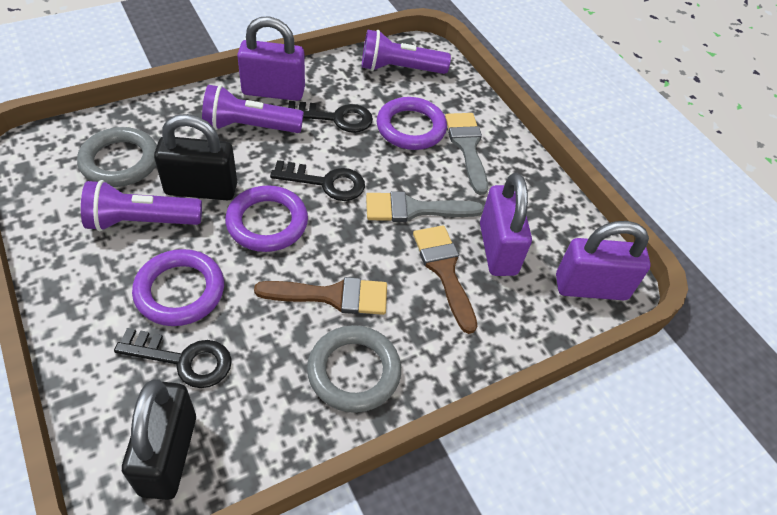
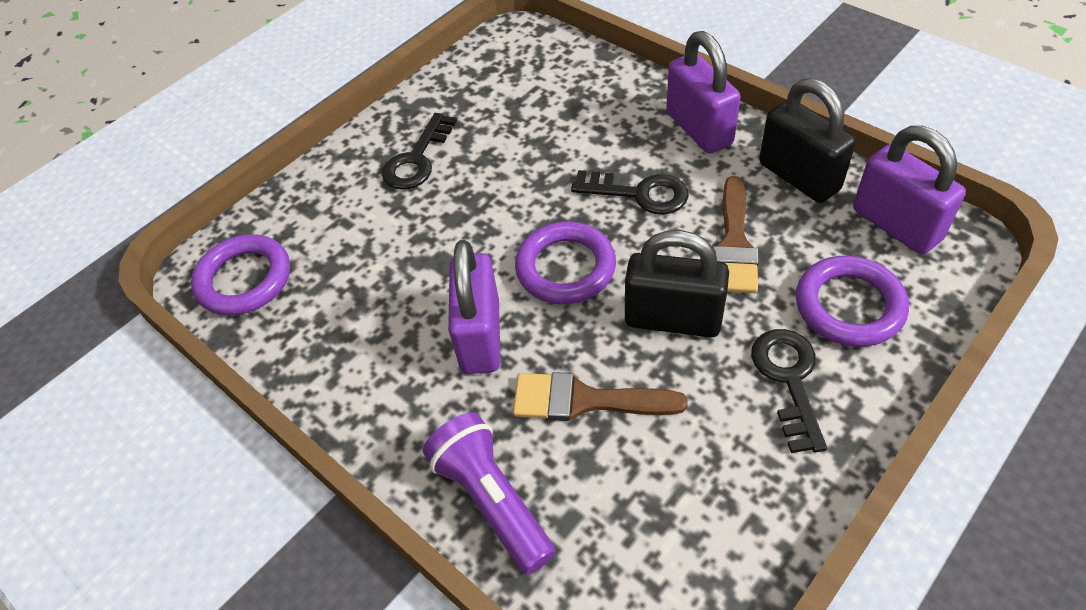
grey brush: 2 -> 0
grey ring: 2 -> 0
purple flashlight: 3 -> 1

